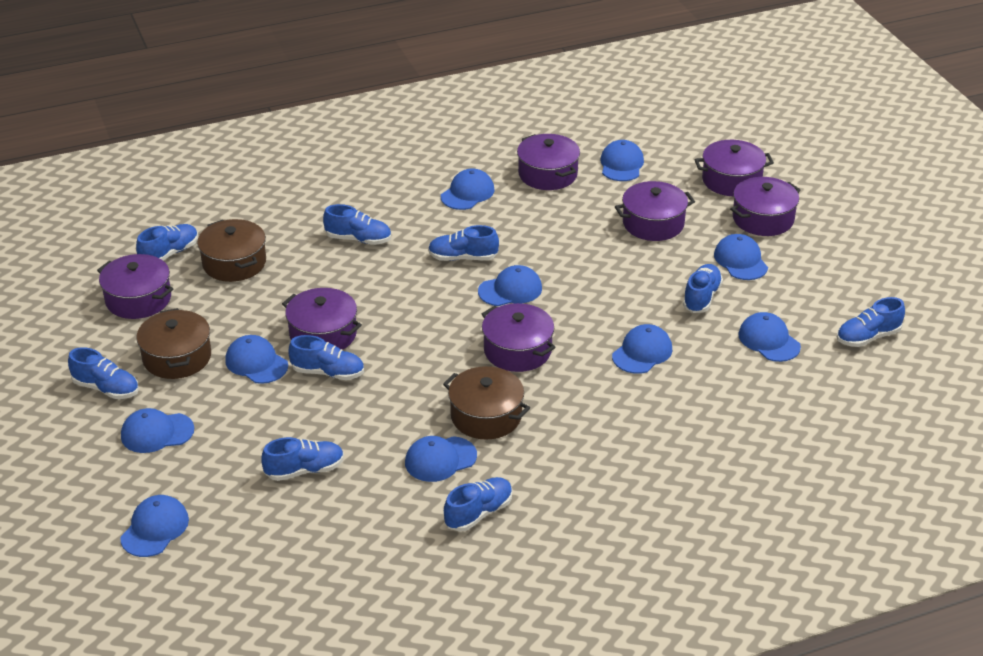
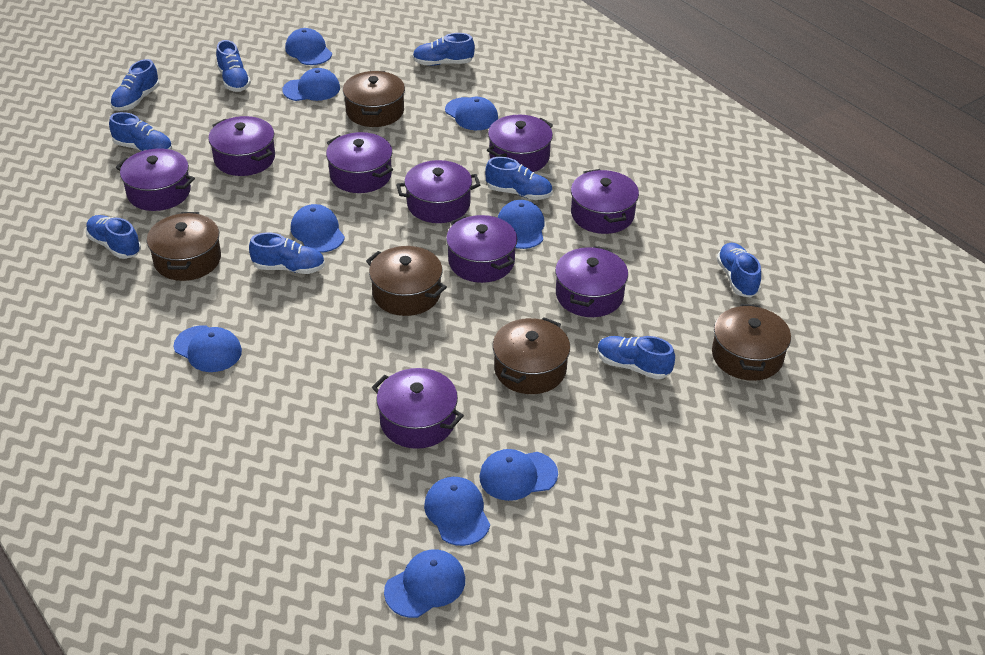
blue cap: 10 -> 9
brown pot: 3 -> 5
purple pot: 7 -> 9

